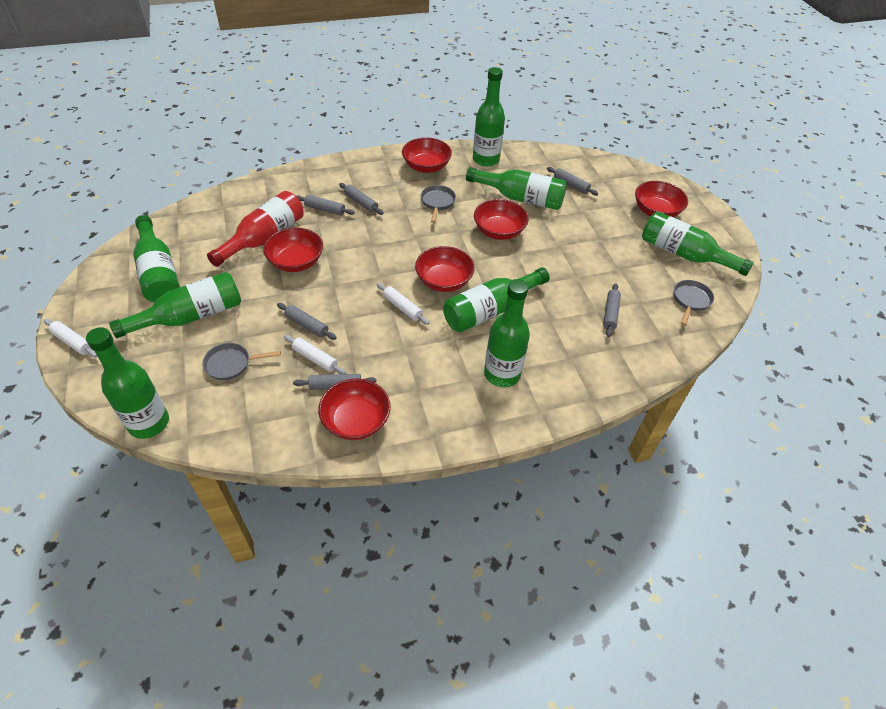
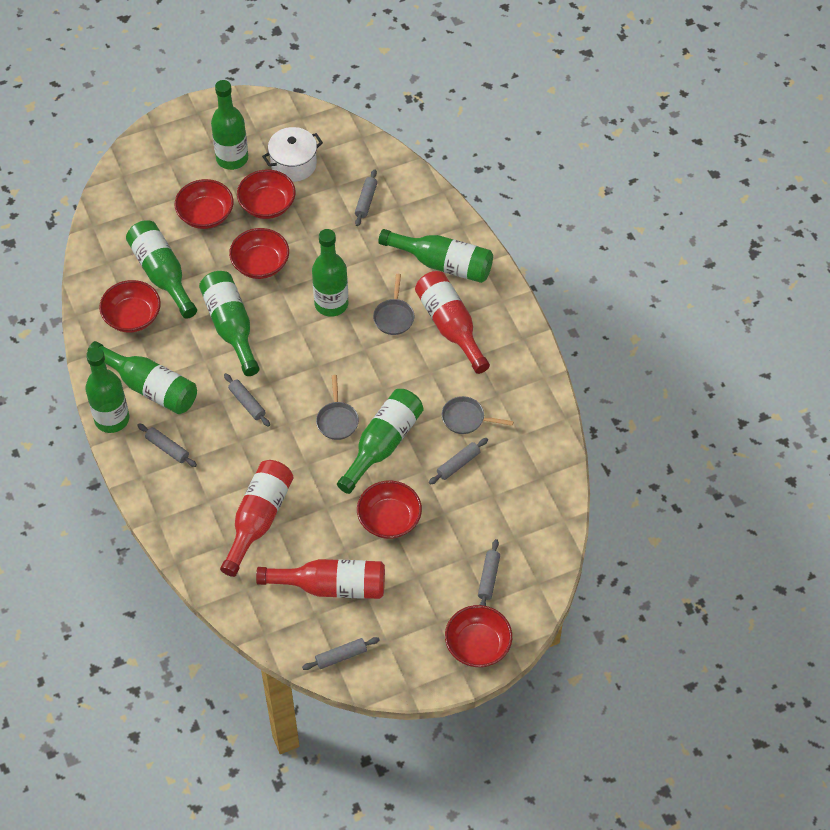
red bottle: 1 -> 3
white pot: 0 -> 1
white rolling pin: 3 -> 0

